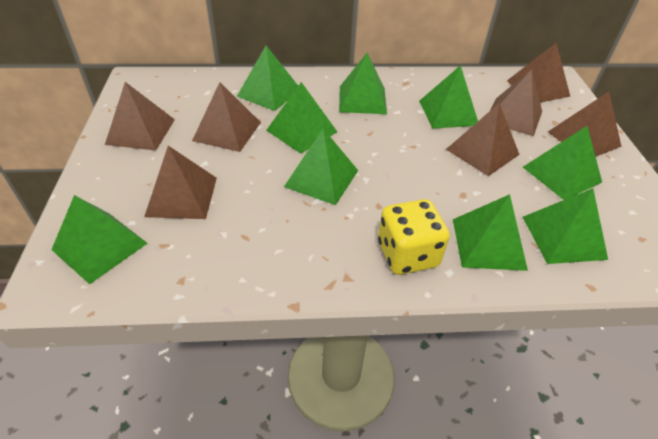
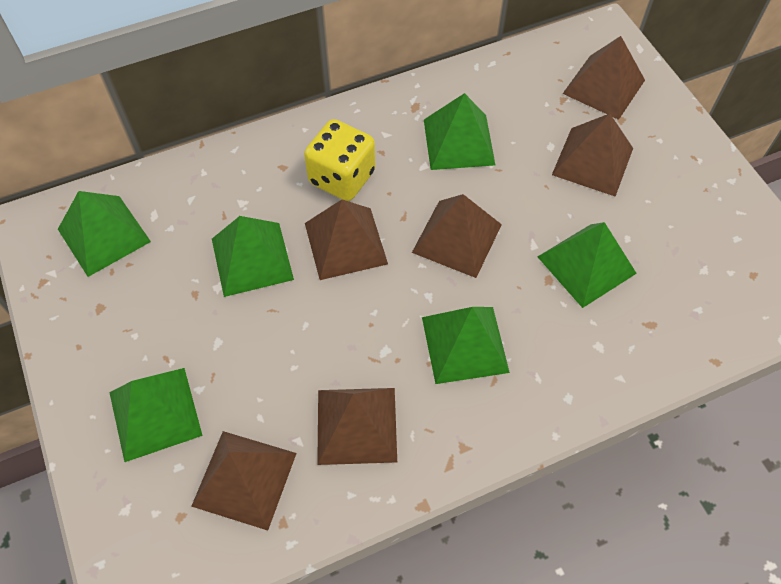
brown pyramid: 7 -> 6
green pyramid: 9 -> 6

